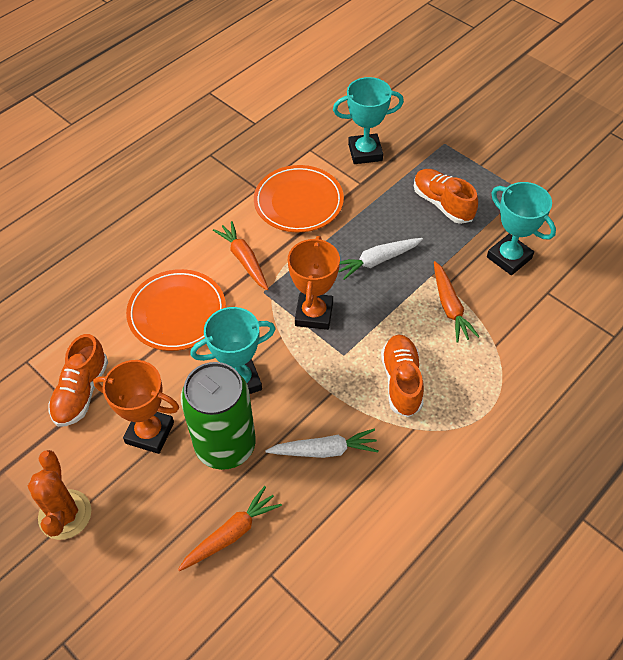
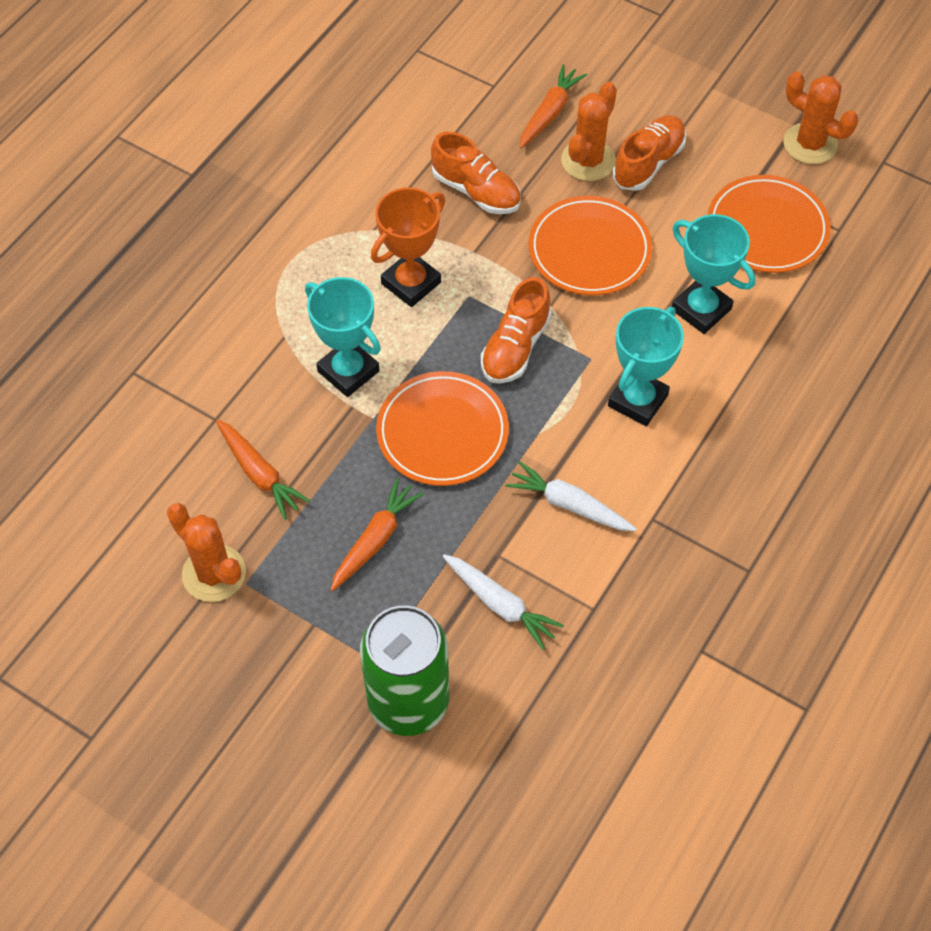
orange cactus: 1 -> 3
orange plate: 2 -> 3
orange trophy: 2 -> 1

